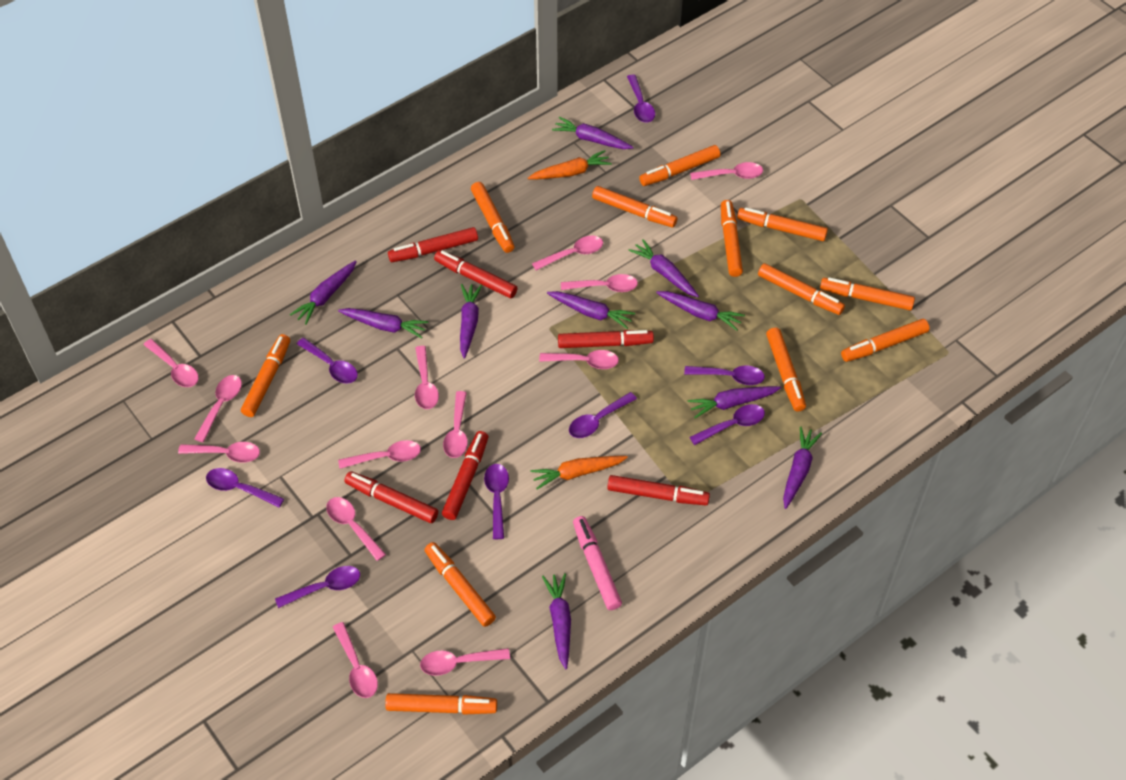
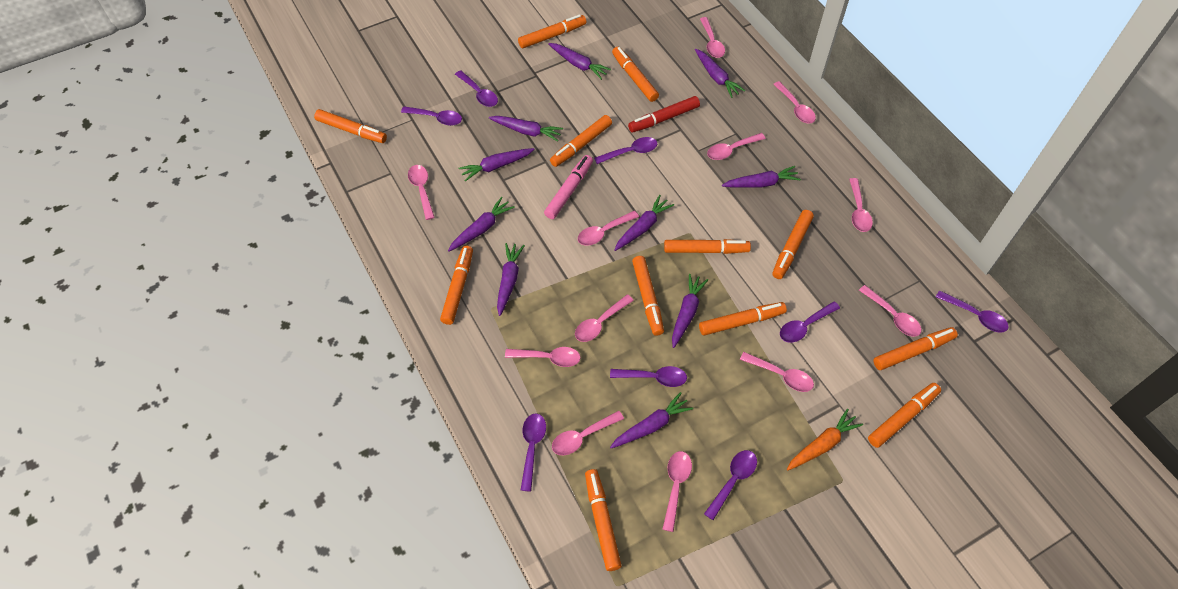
orange carrot: 2 -> 1
pink spoon: 13 -> 12
red marker: 6 -> 1

